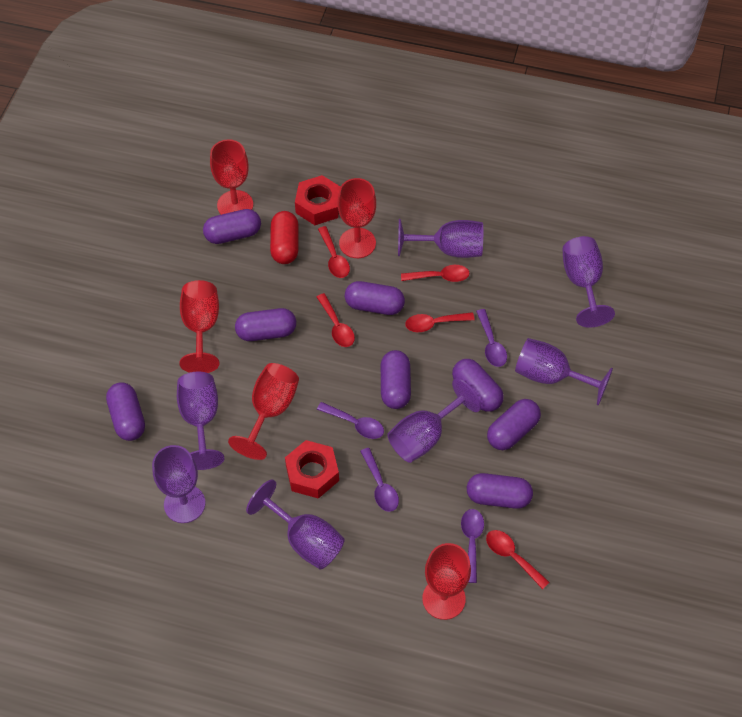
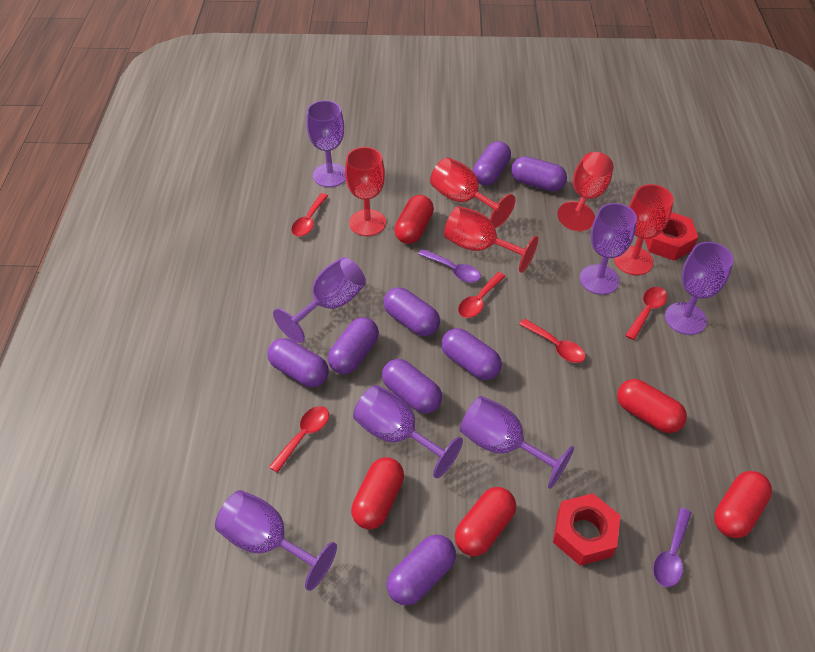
purple spoon: 4 -> 2
red capsule: 1 -> 5

